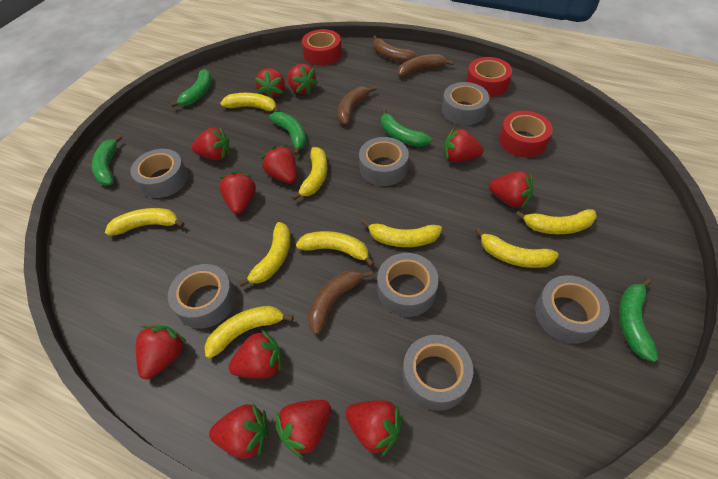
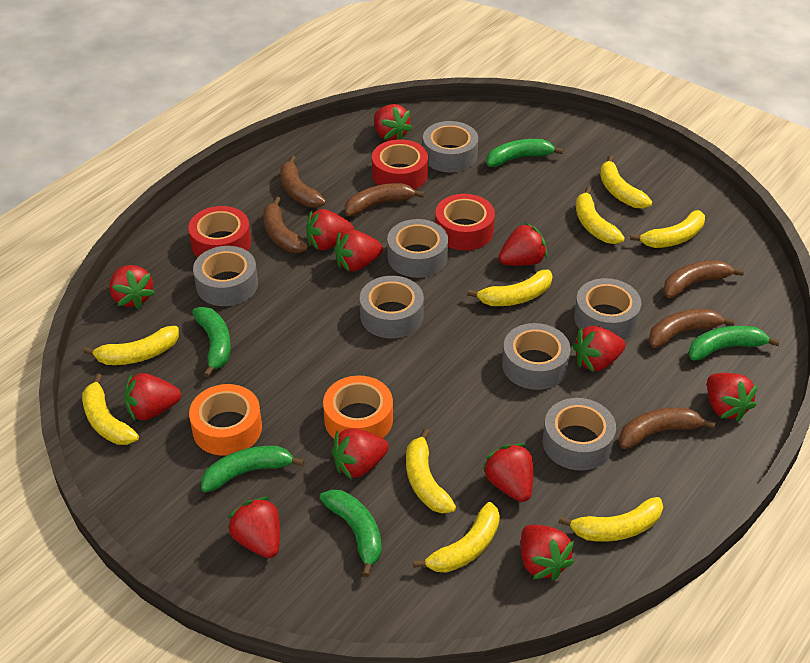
brown banana: 4 -> 6
orange tape: 0 -> 2

